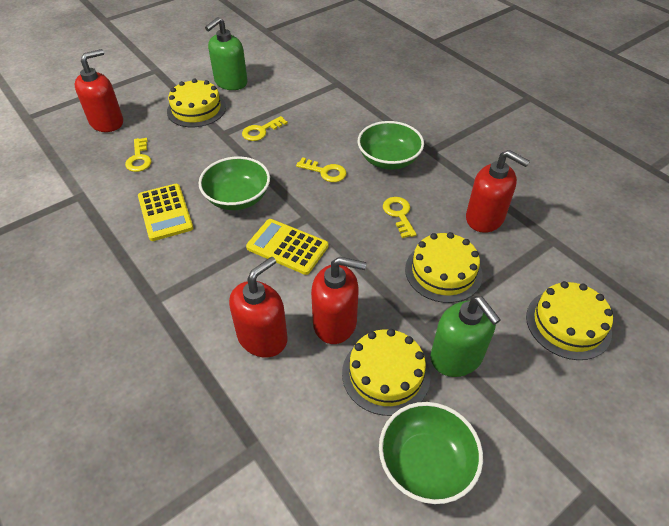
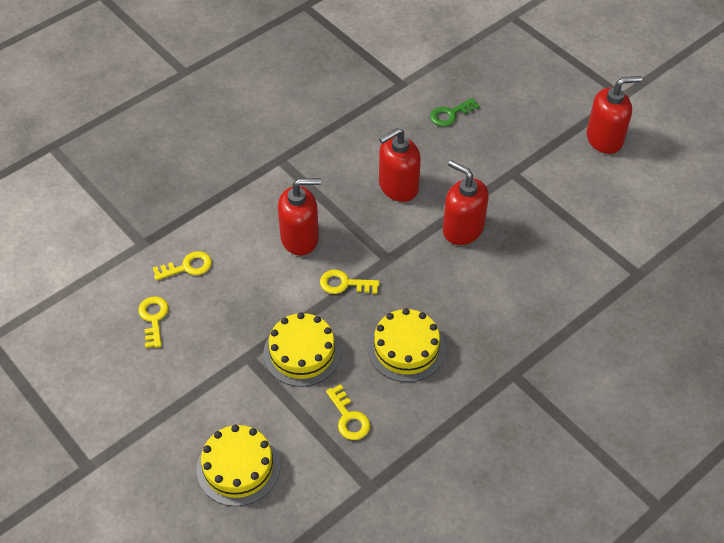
green bowl: 3 -> 0
green key: 0 -> 1
green soap dispenser: 2 -> 0
yellow cake: 4 -> 3
yellow calculator: 2 -> 0

